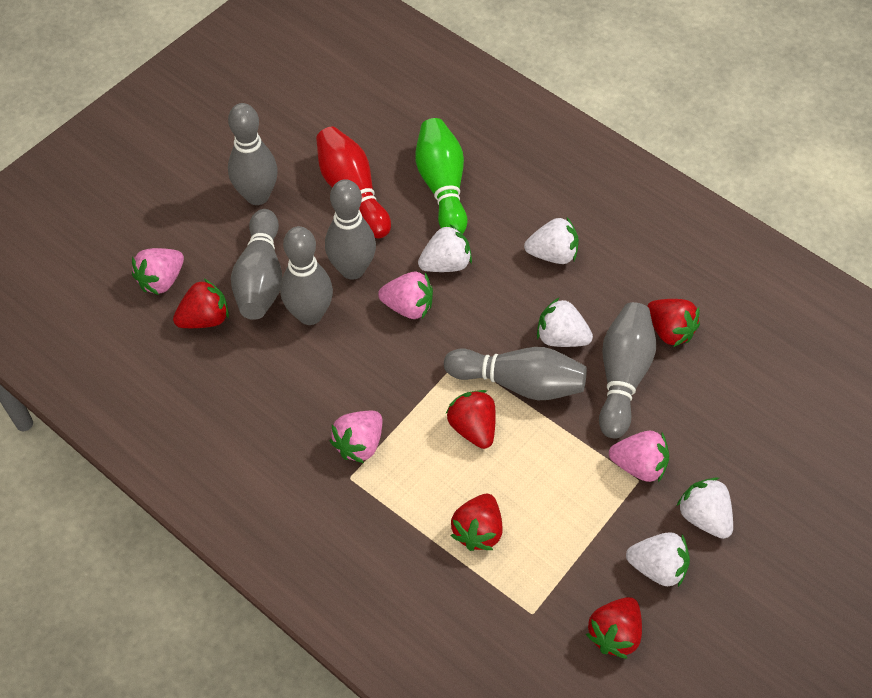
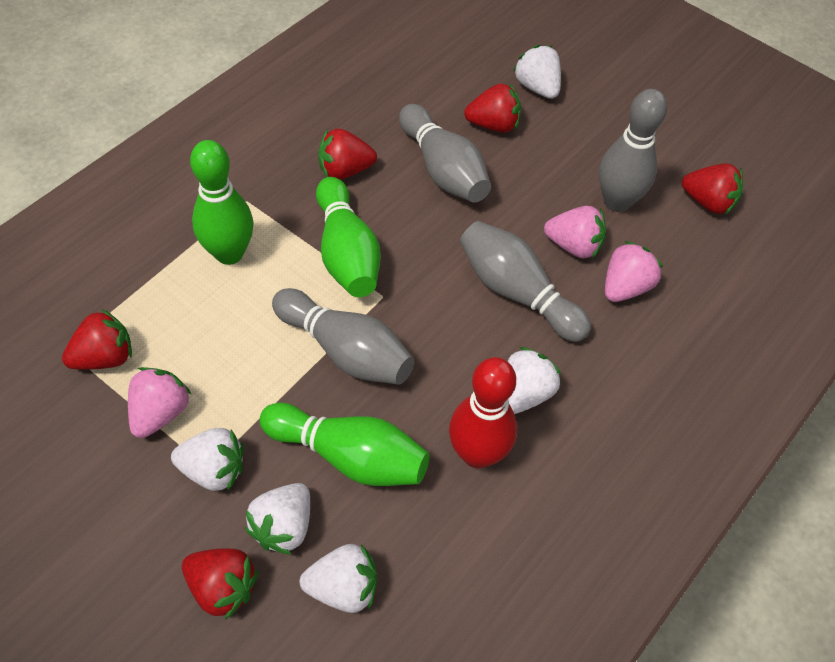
green bowling pin: 1 -> 3
grey bowling pin: 6 -> 4
pink strawberry: 4 -> 3

